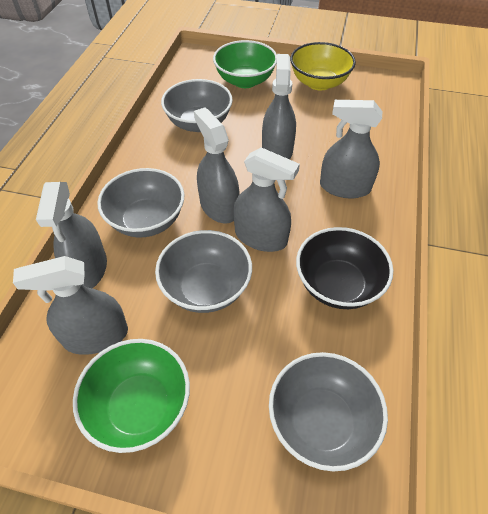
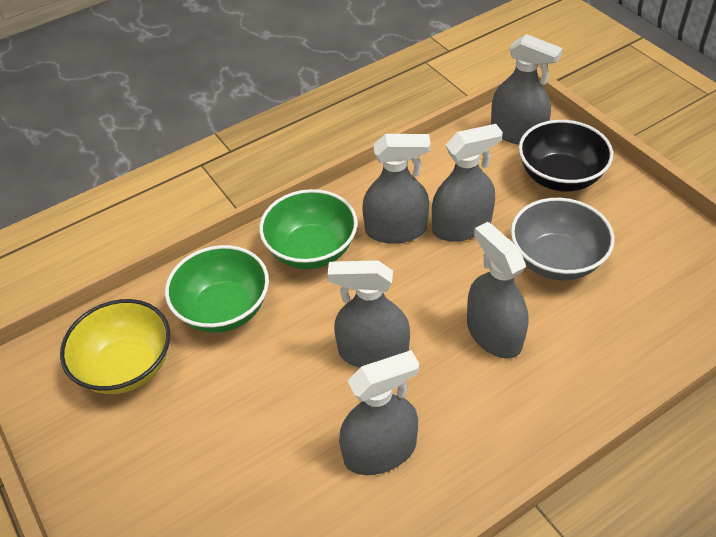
grey bowl: 4 -> 1

